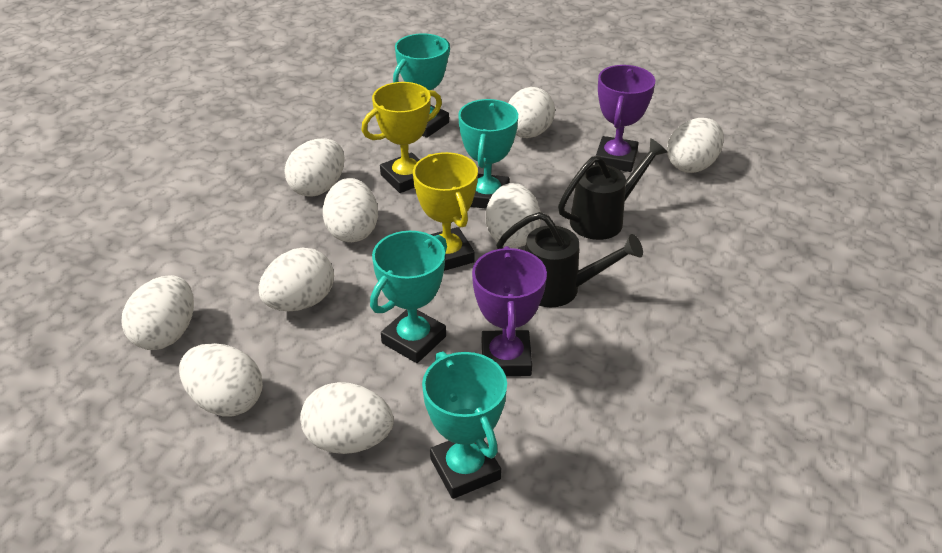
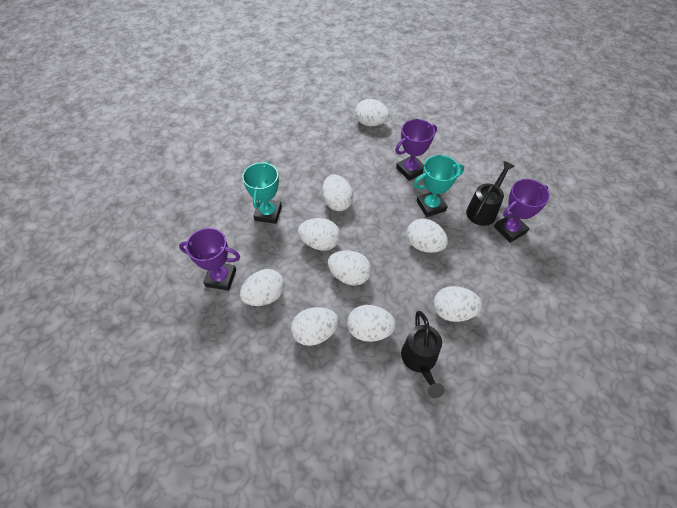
purple trophy: 2 -> 3
turquoise trophy: 4 -> 2
yellow trophy: 2 -> 0

